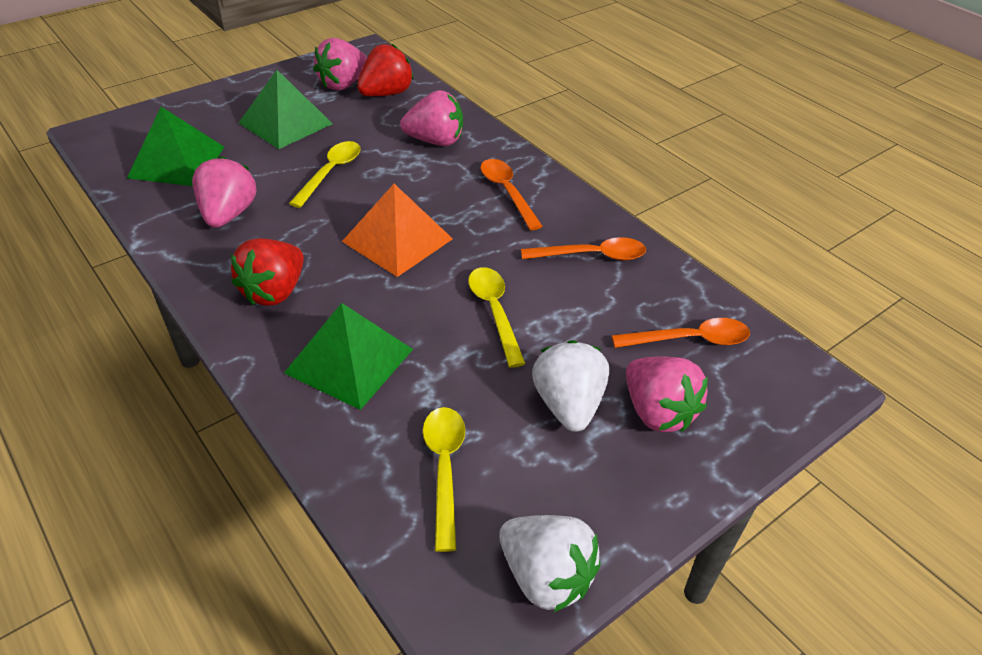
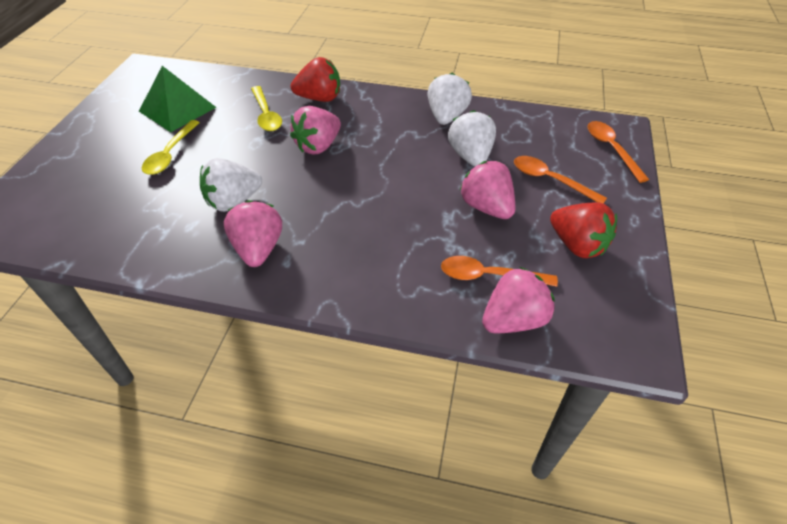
green pyramid: 3 -> 1
orange pyramid: 1 -> 0
white strawberry: 2 -> 3
yellow spoon: 3 -> 2

